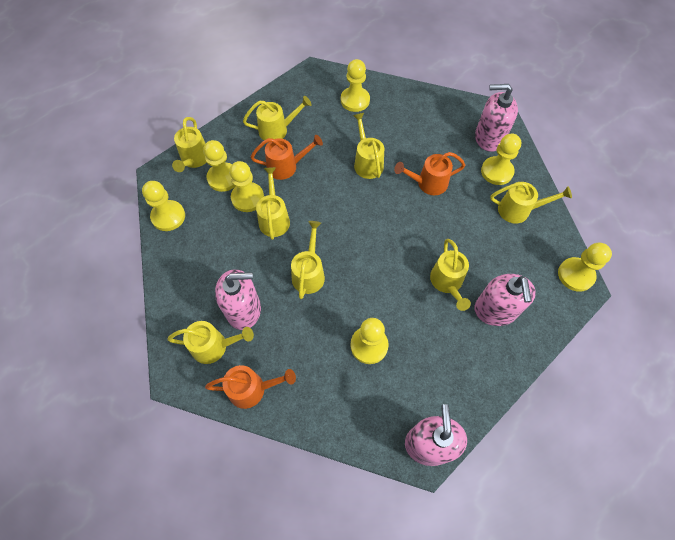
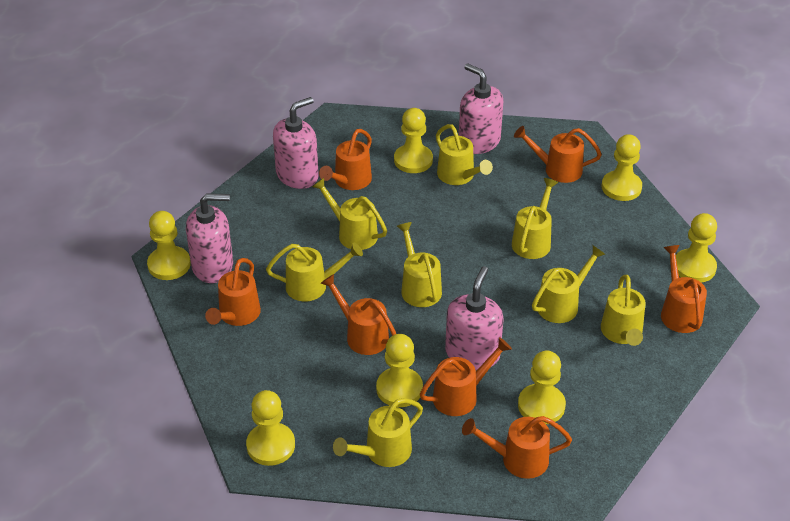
orange watering can: 3 -> 7

